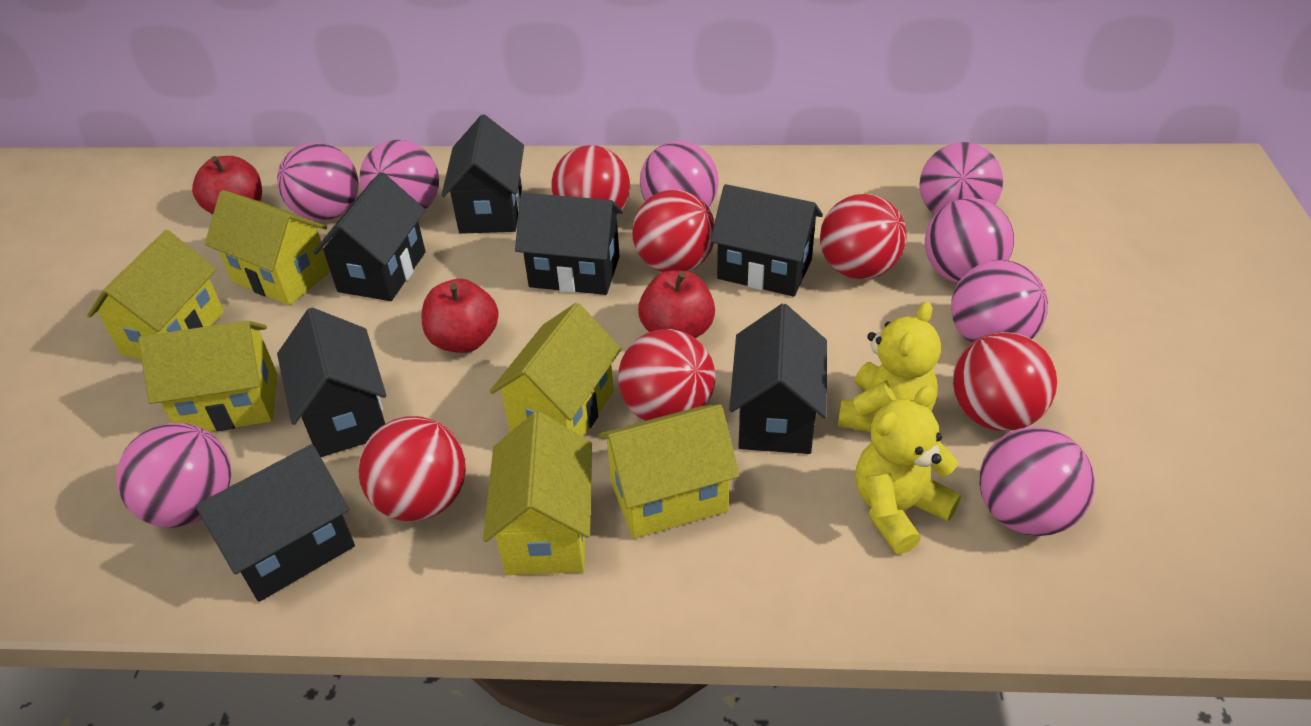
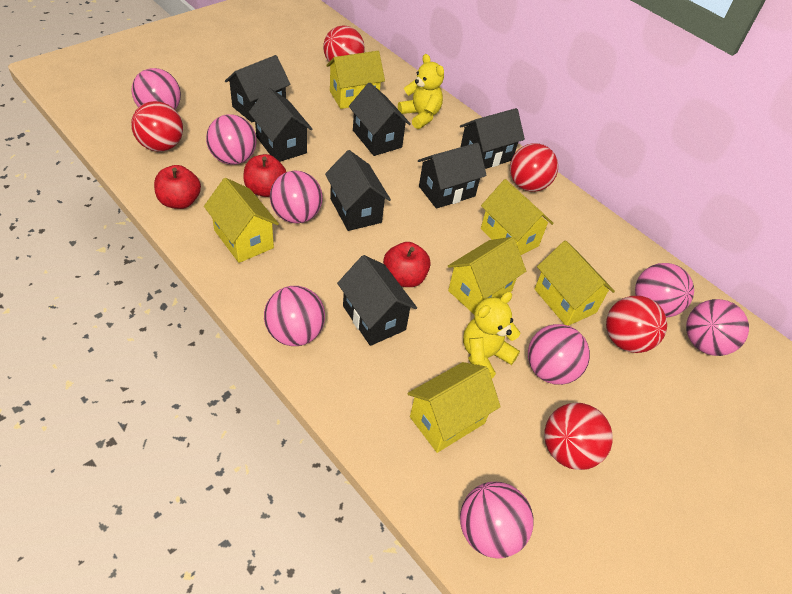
red ball: 6 -> 5

